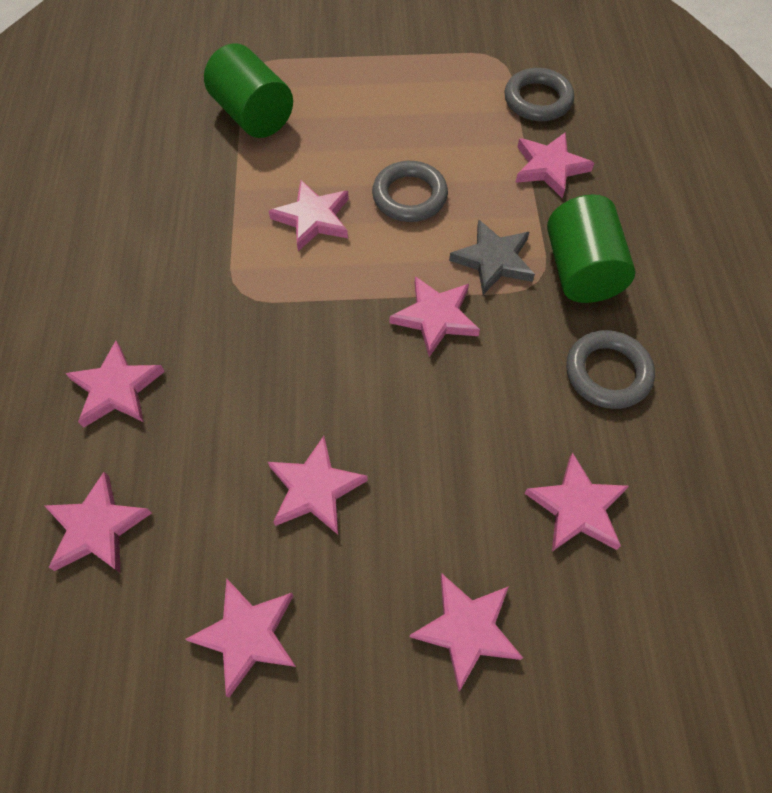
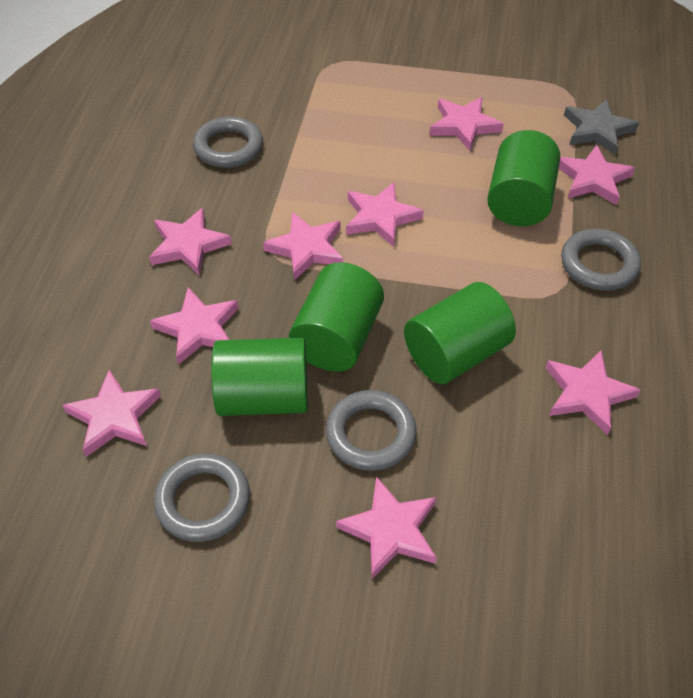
green cylinder: 2 -> 4
grey ring: 3 -> 4

